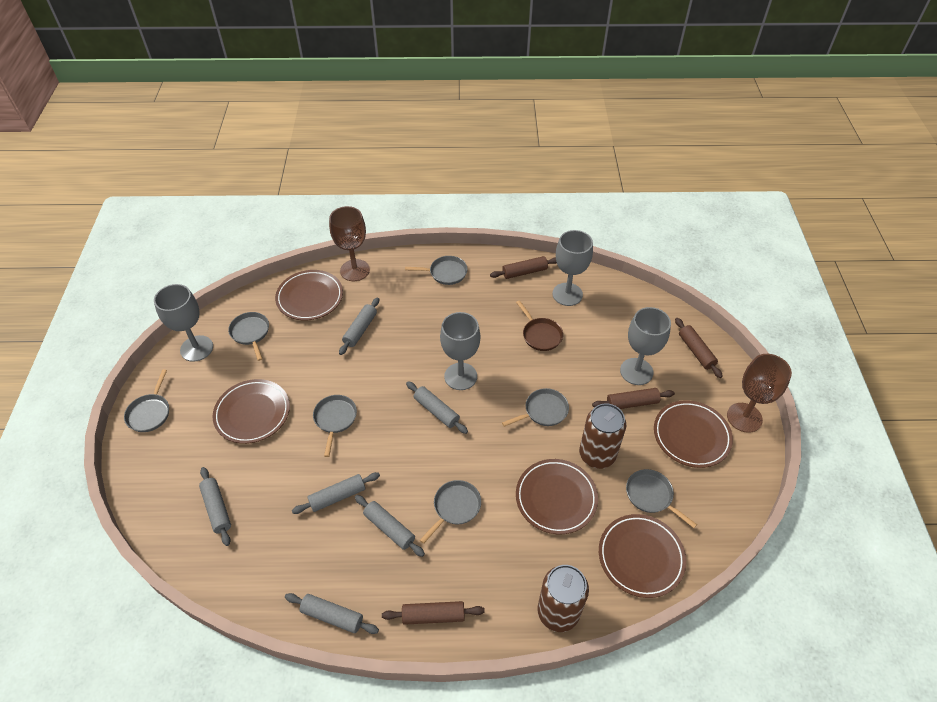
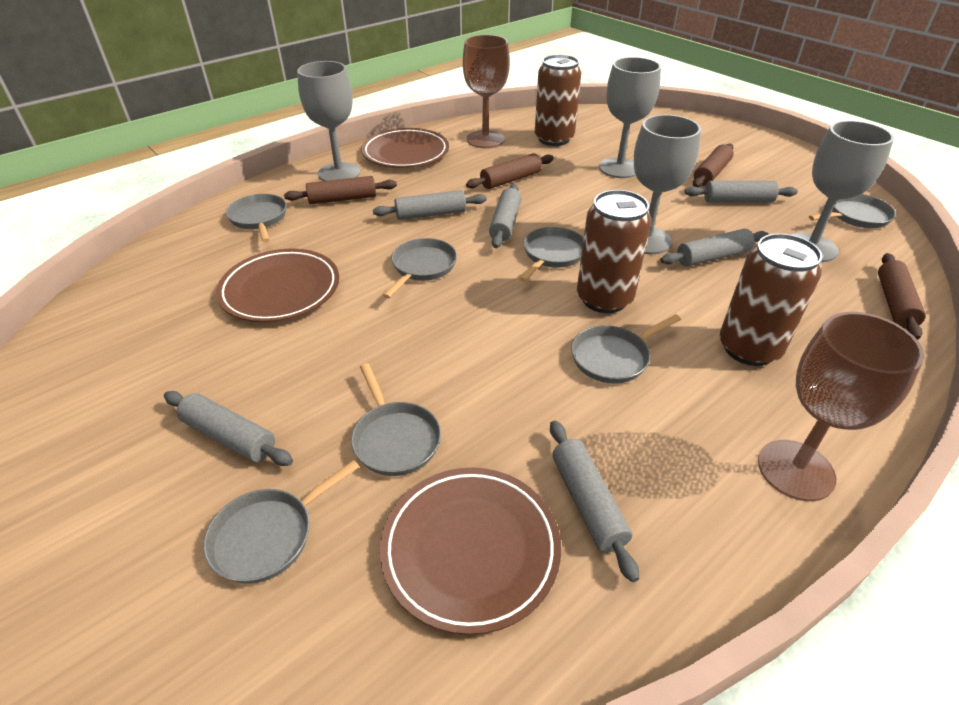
brown can: 2 -> 3
brown pan: 1 -> 0
brown plate: 5 -> 3

